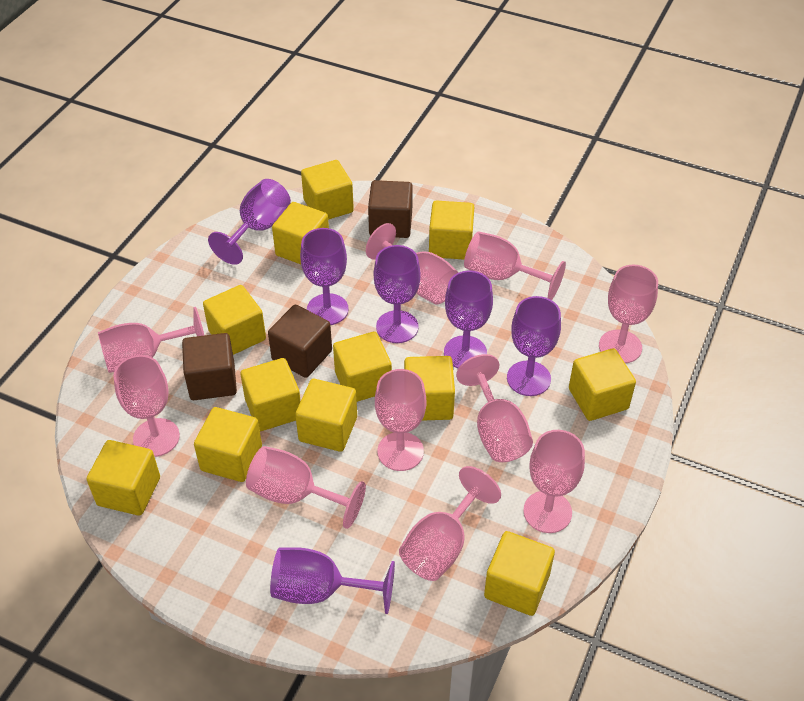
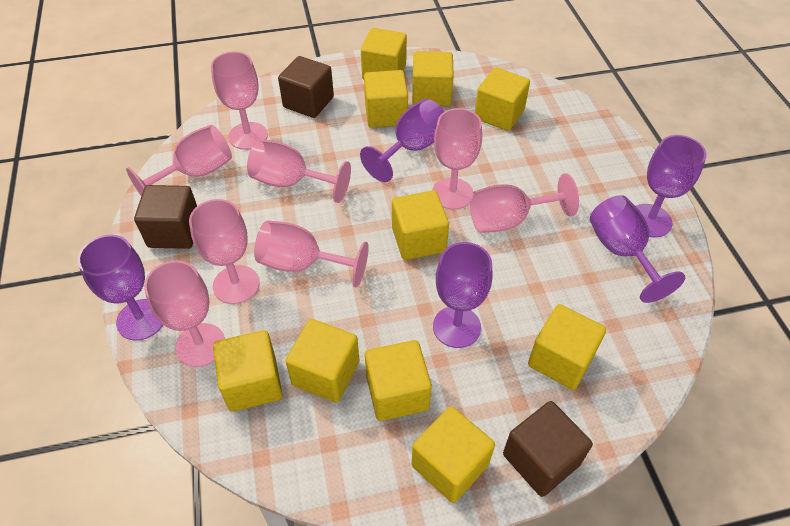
pink goblet: 10 -> 8
purple goblet: 6 -> 5
yellow cube: 12 -> 10

